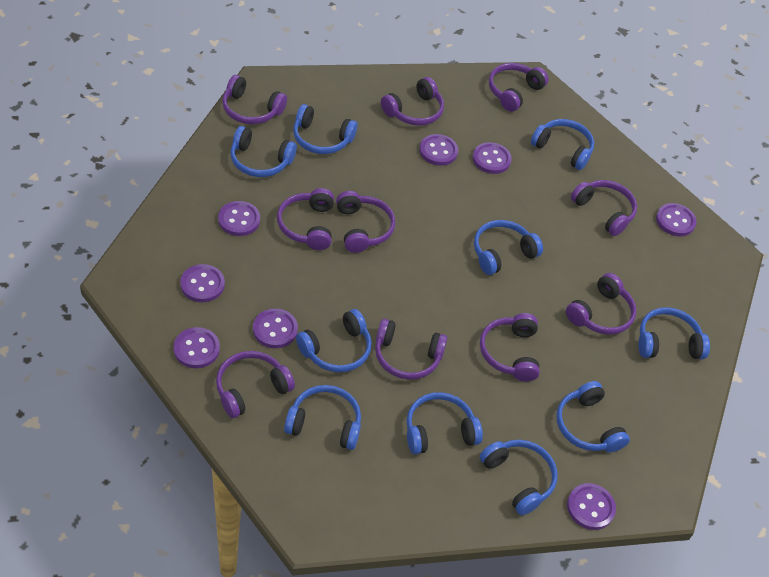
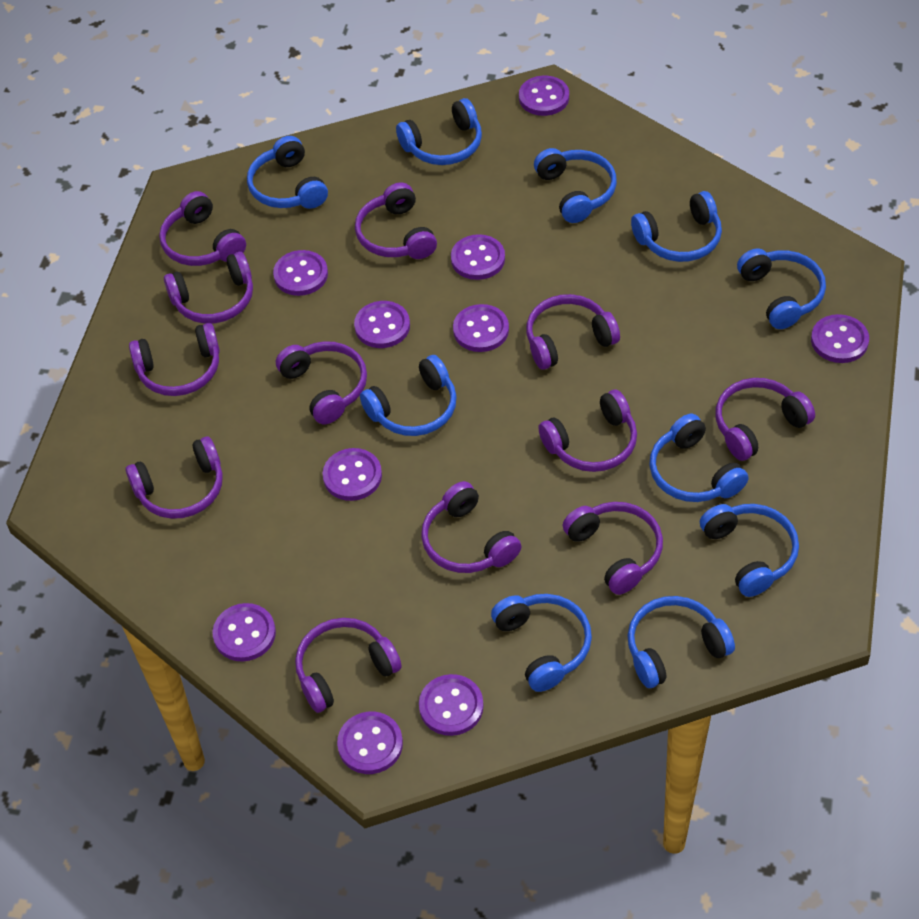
purple button: 8 -> 10
purple headphones: 10 -> 12

